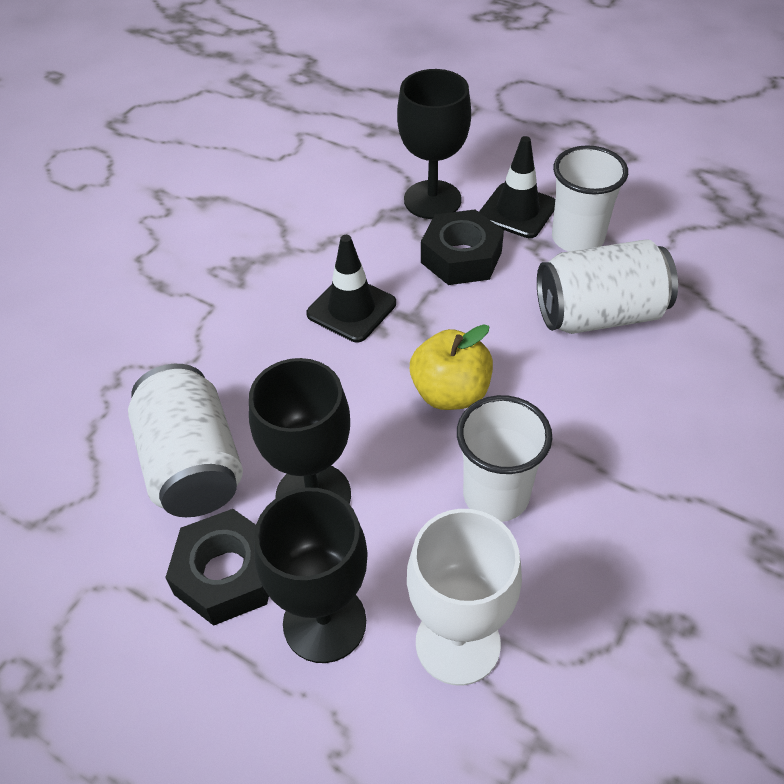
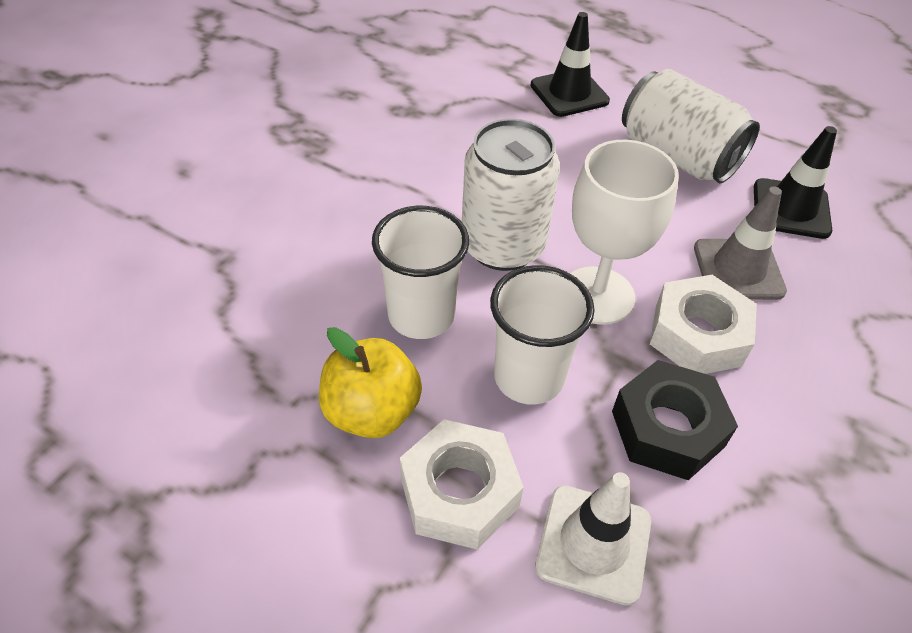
black goblet: 3 -> 0
black nut: 2 -> 1
grey traffic cone: 0 -> 1
white nut: 0 -> 2
white traffic cone: 0 -> 1

